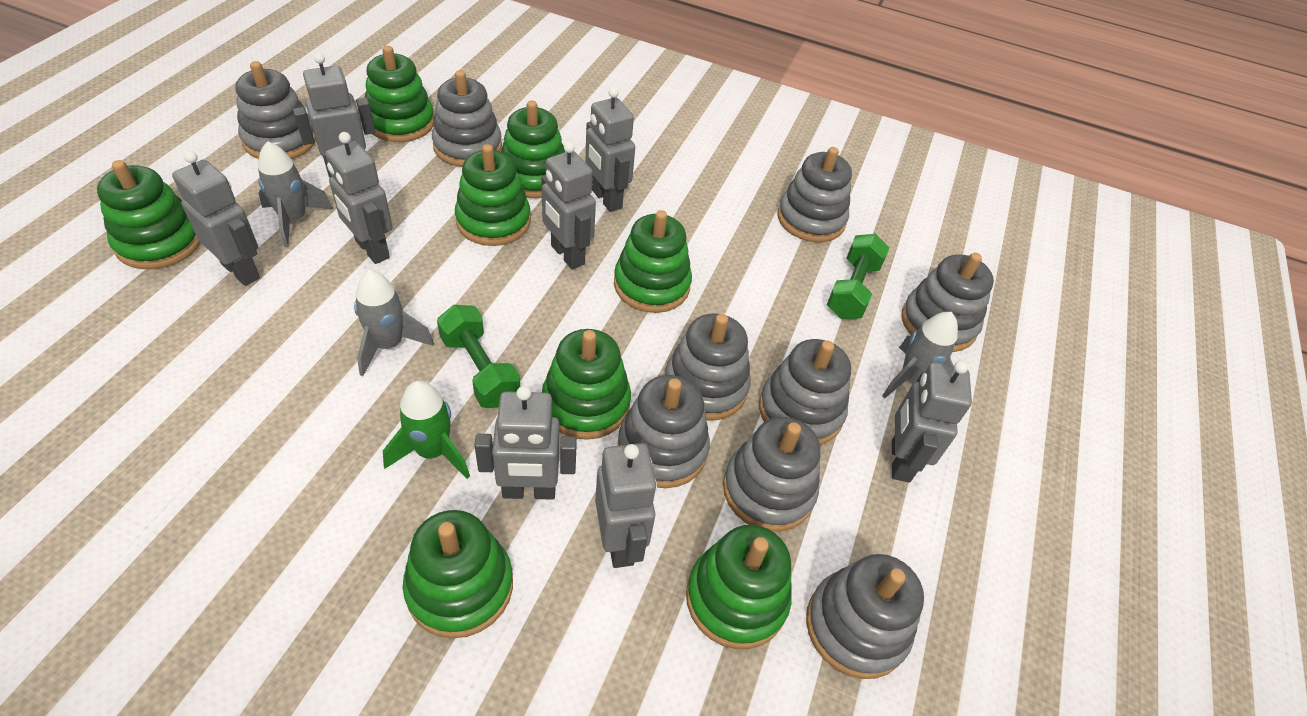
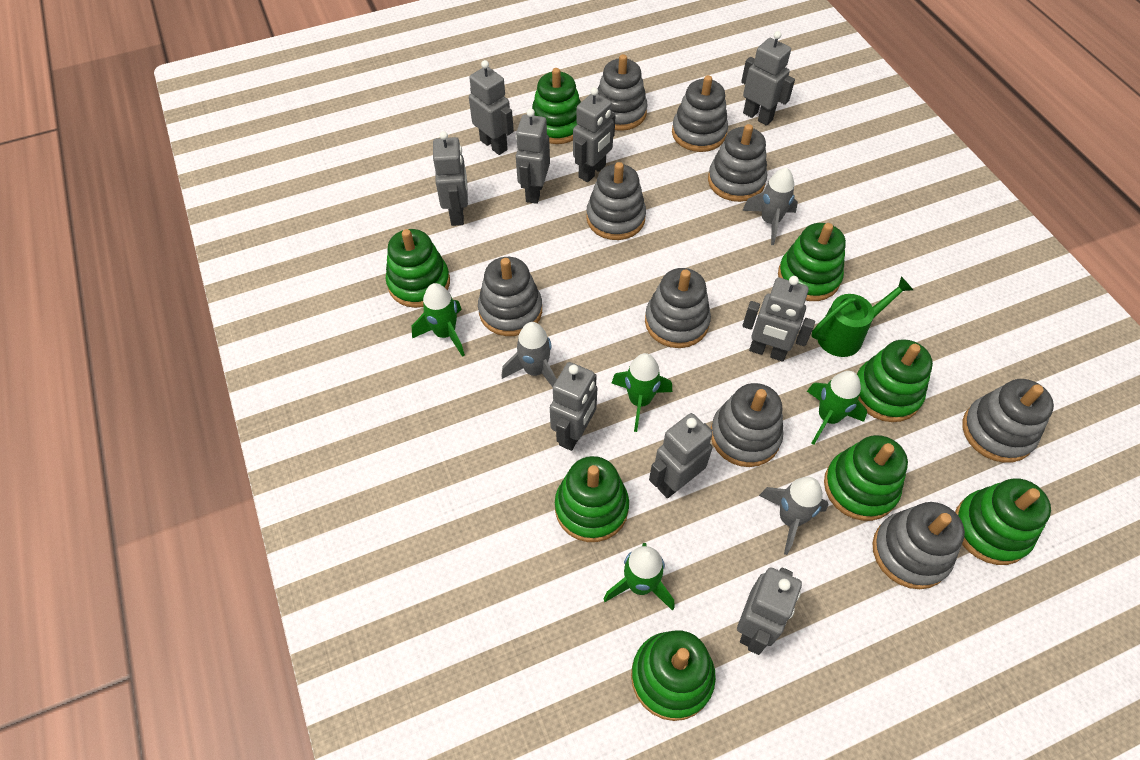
green dumbbell: 2 -> 0
green rocket: 1 -> 4
green watering can: 0 -> 1
grey robot: 8 -> 9

